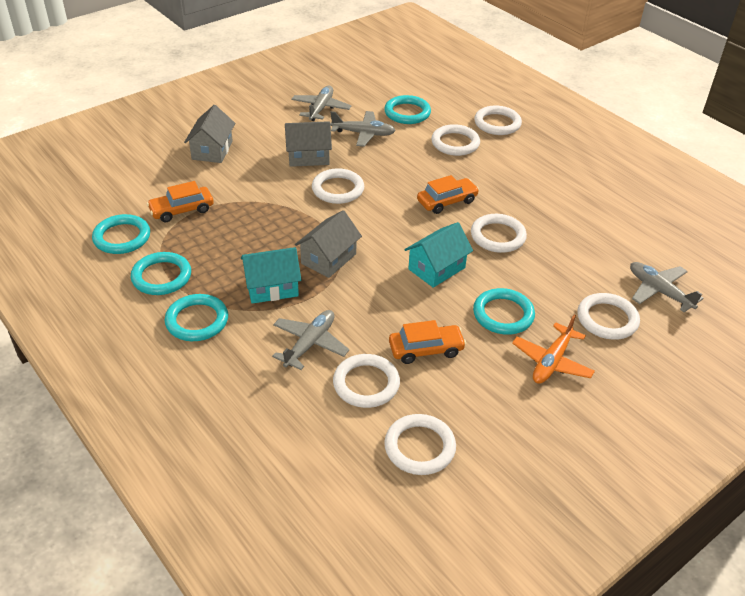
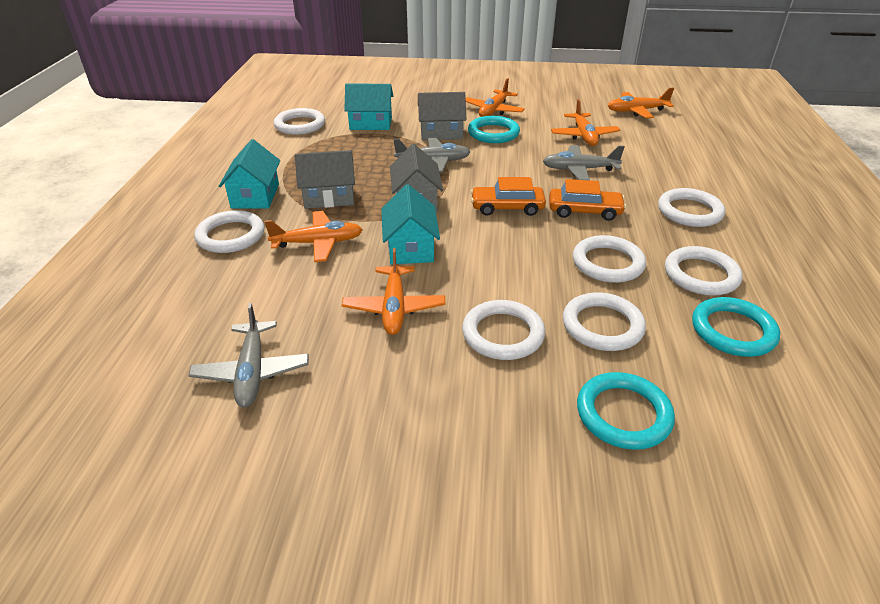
grey plane: 4 -> 3
orange car: 3 -> 2
orange plane: 1 -> 5
turquoise house: 2 -> 3
turquoise ring: 5 -> 3

